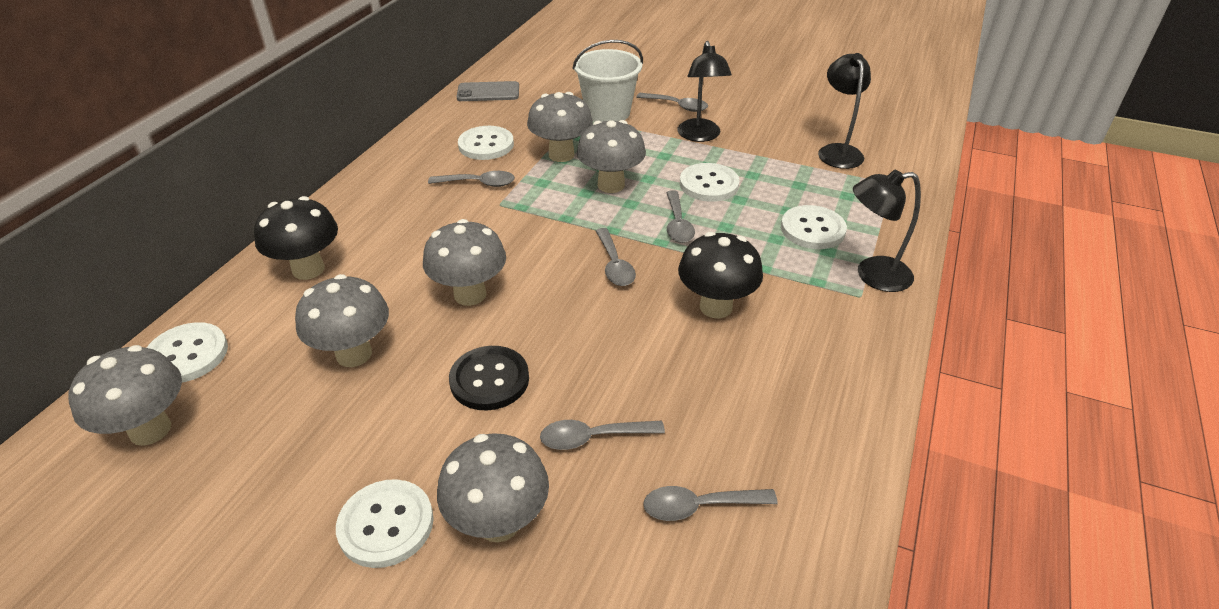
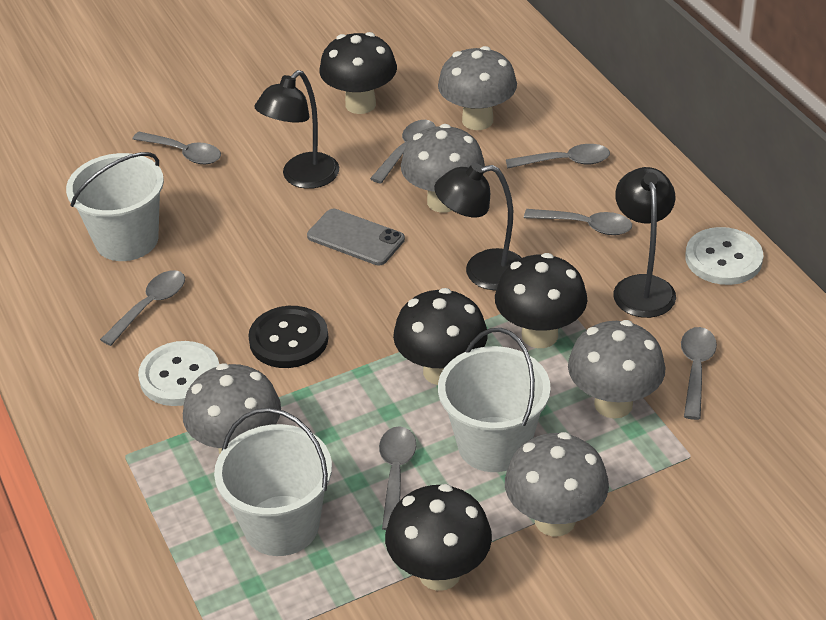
black mushroom: 2 -> 4
grey mushroom: 6 -> 5
grey spoon: 6 -> 7
white bucket: 1 -> 3
white button: 5 -> 2

